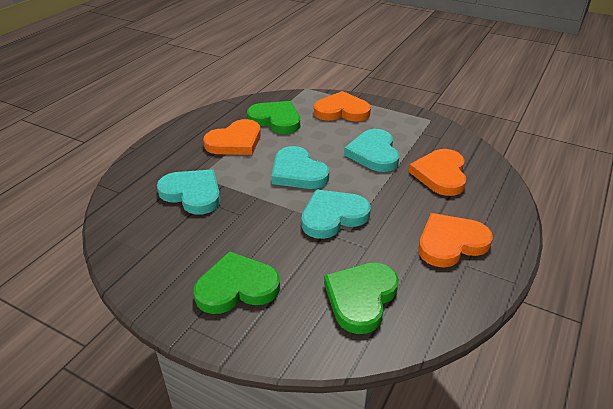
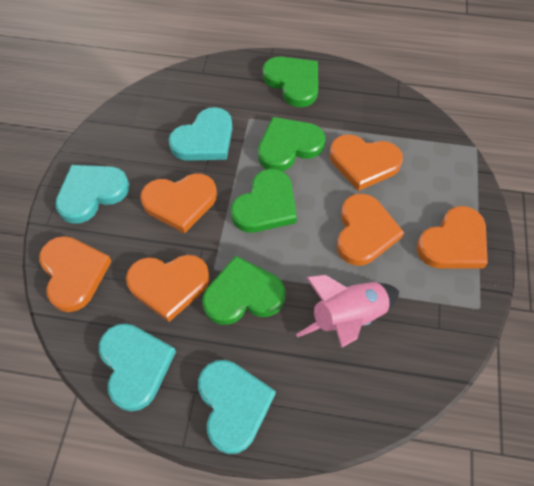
green heart: 3 -> 4
orange heart: 4 -> 6
pink rocket: 0 -> 1

